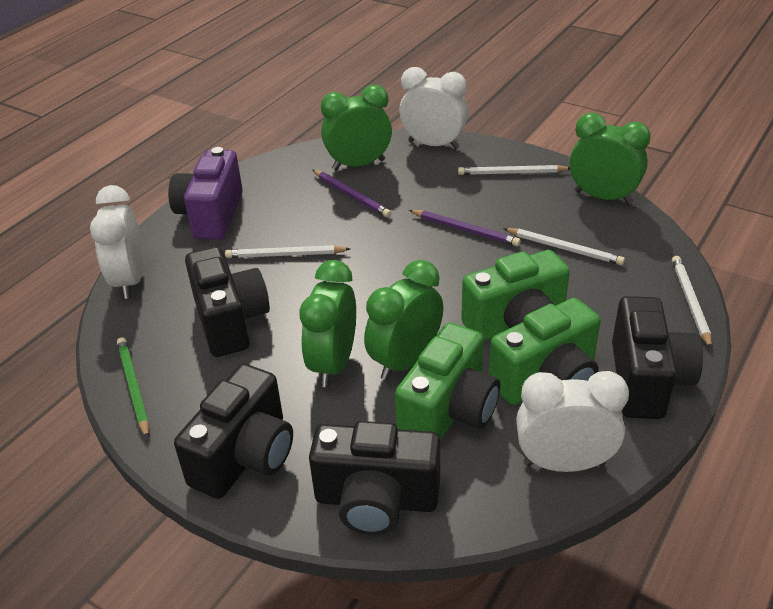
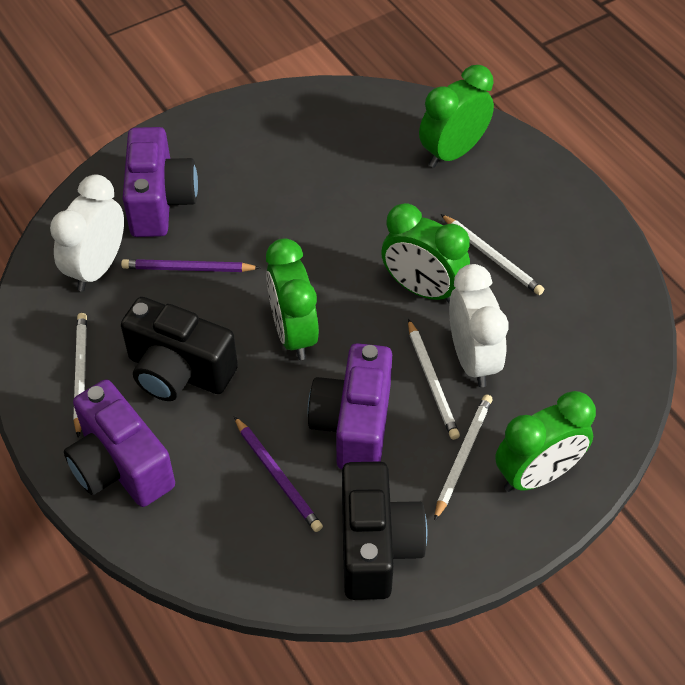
black camera: 4 -> 2
green camera: 3 -> 0
green pencil: 1 -> 0
purple camera: 1 -> 3
white clock: 3 -> 2

